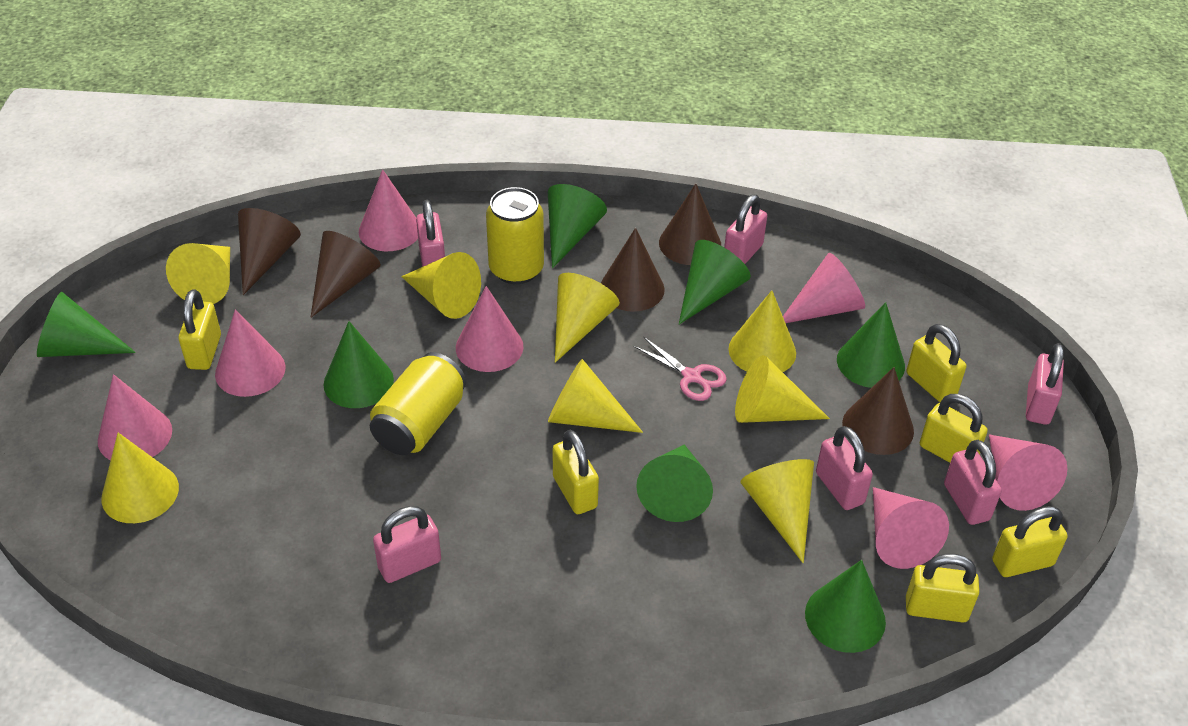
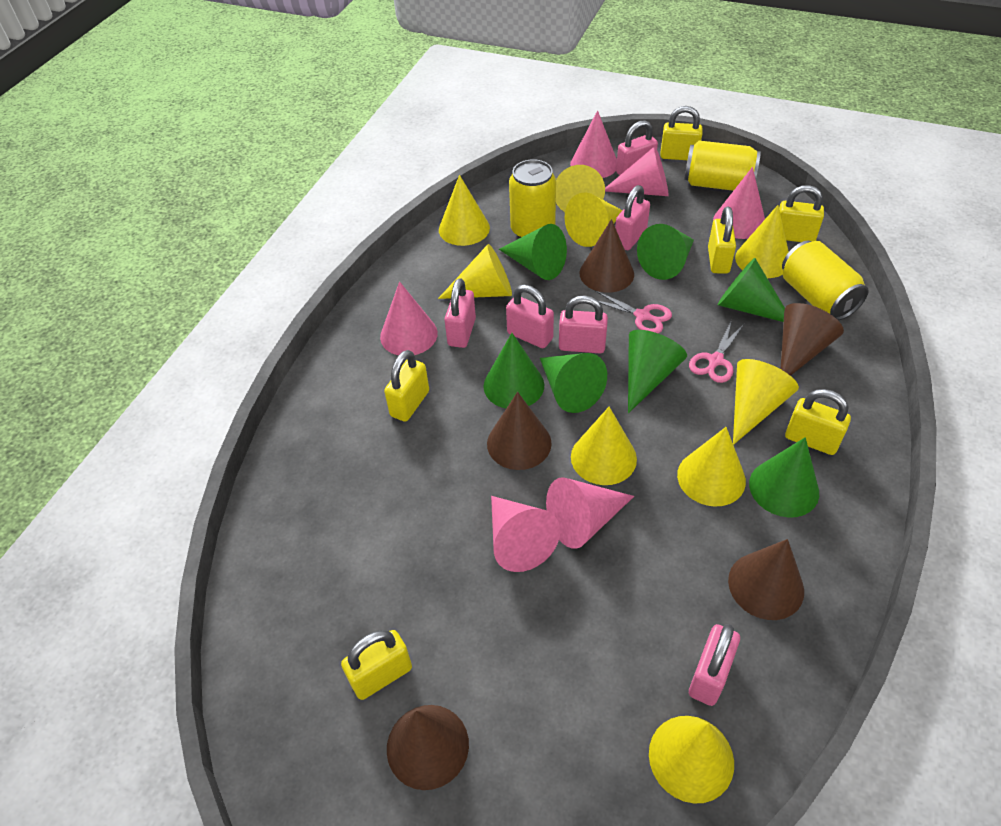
pink cone: 7 -> 6
pink scissors: 1 -> 2
yellow can: 2 -> 3
yellow cone: 8 -> 9

